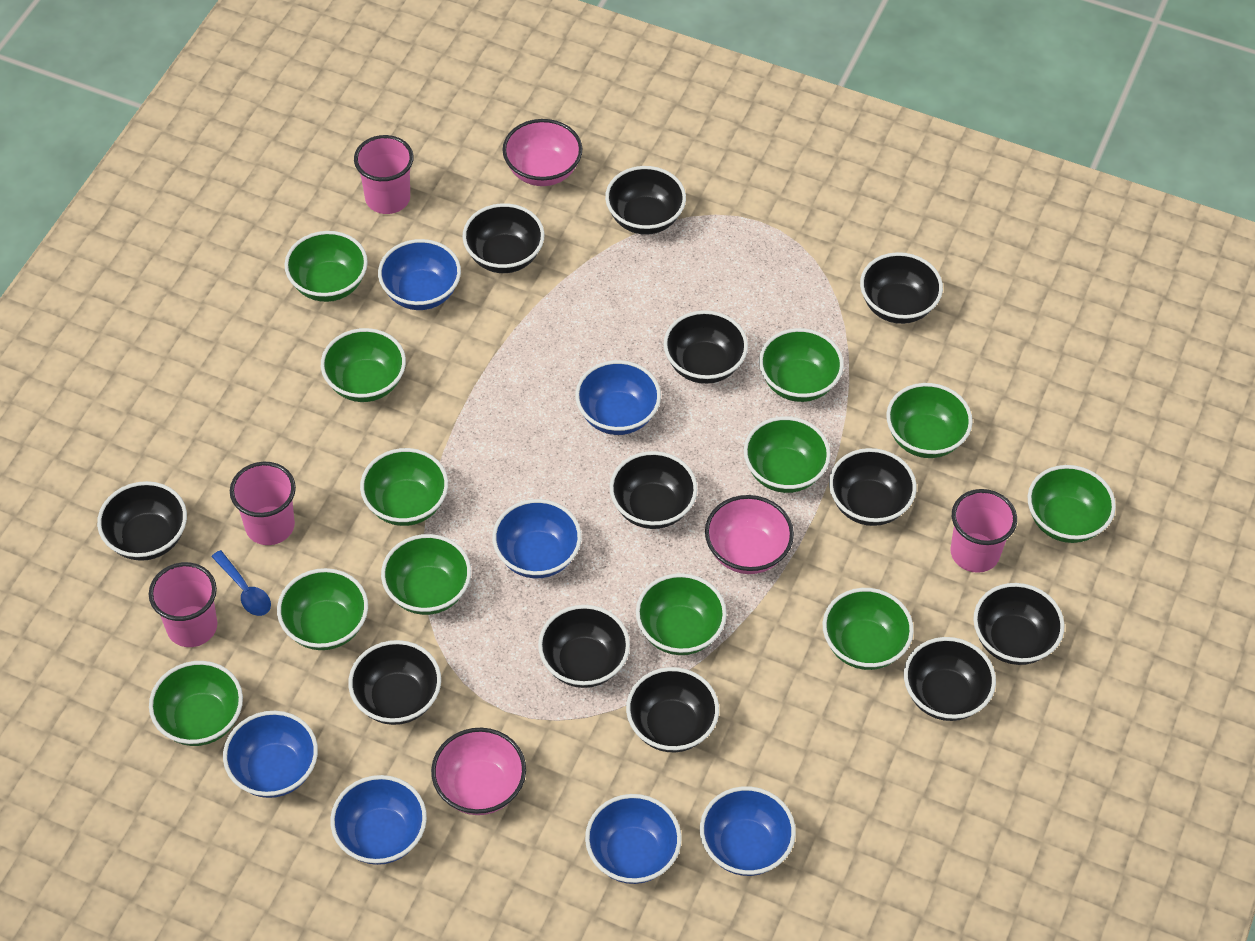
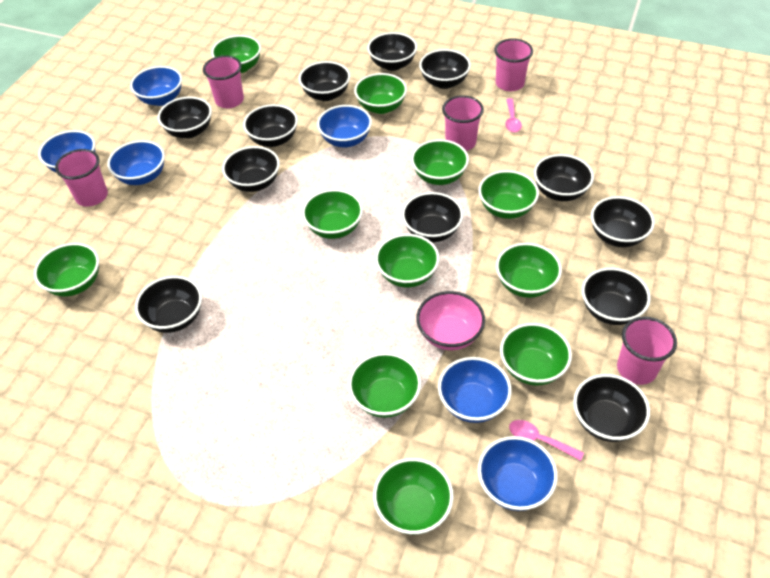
blue bowl: 7 -> 6
blue spoon: 1 -> 0
green bowl: 12 -> 11
pink bowl: 3 -> 1
pink cup: 4 -> 5
pink spoon: 0 -> 2

